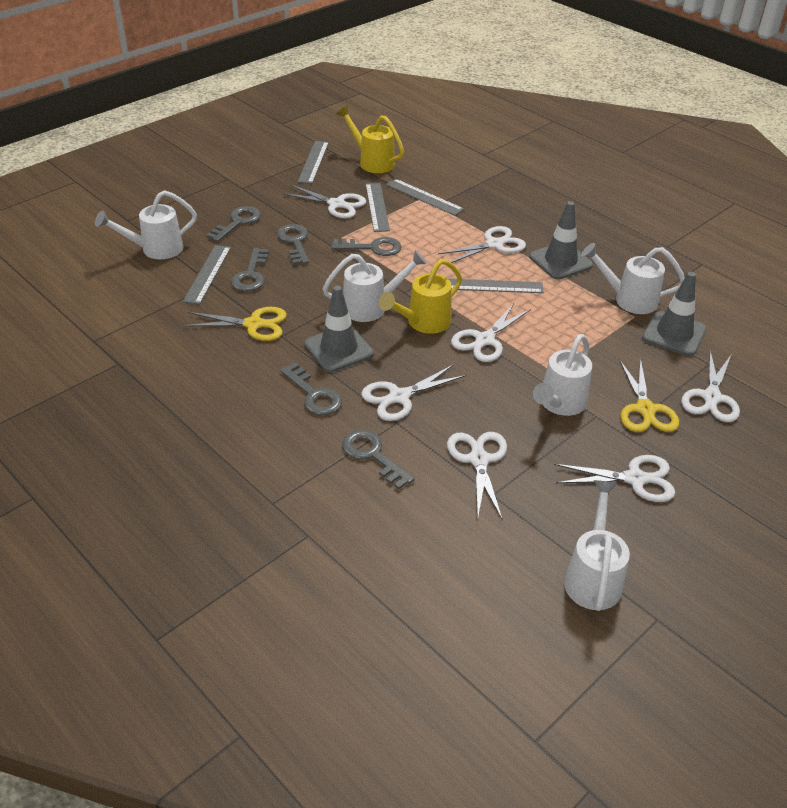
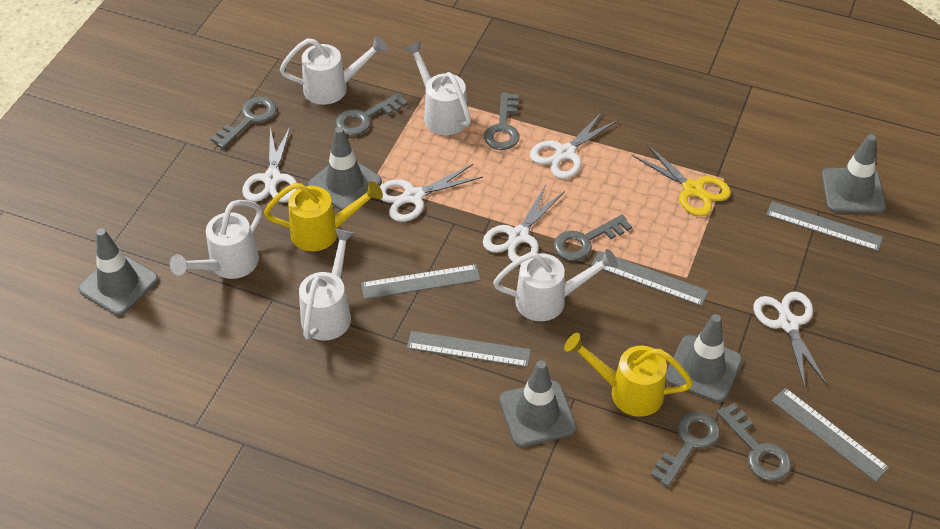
grey traffic cone: 3 -> 5
white scissors: 7 -> 5
yellow scissors: 2 -> 1

